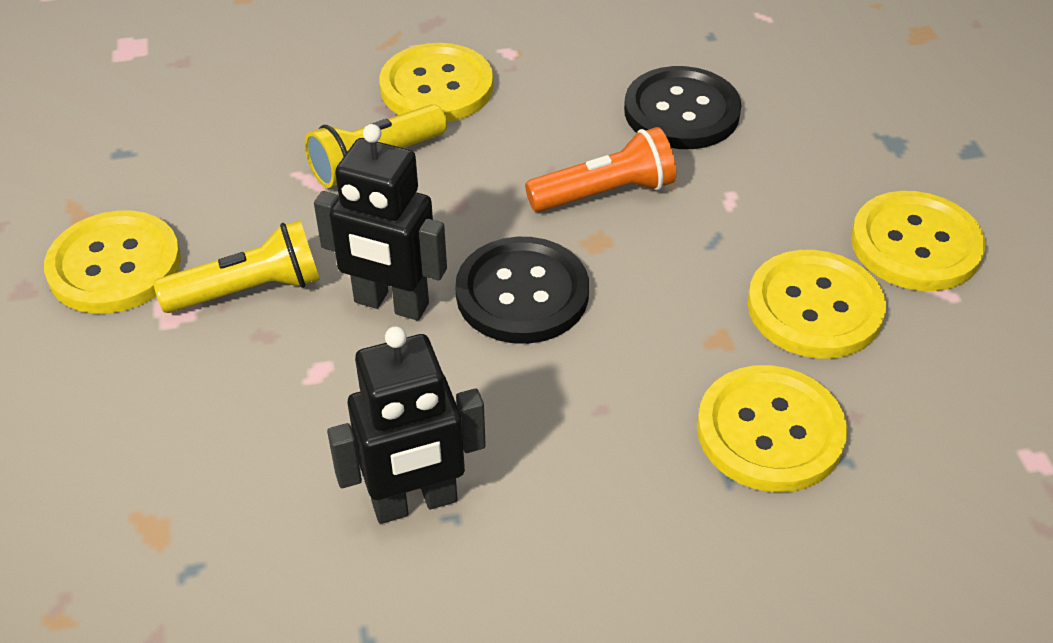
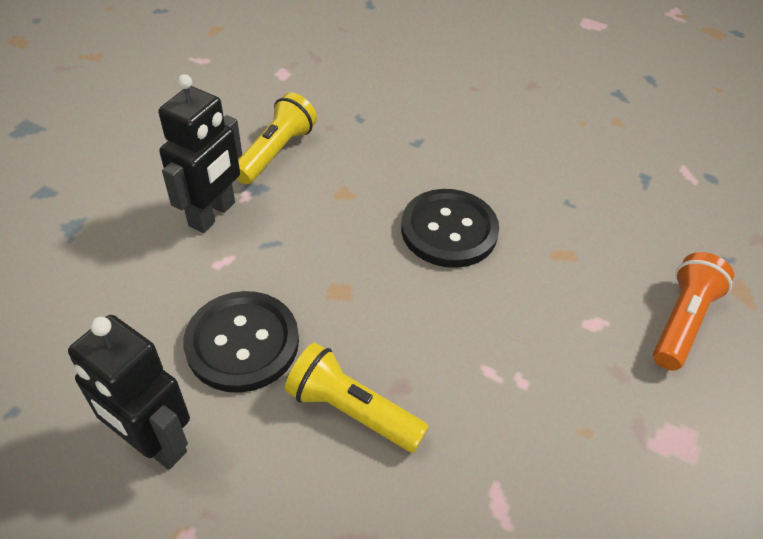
yellow button: 5 -> 0

